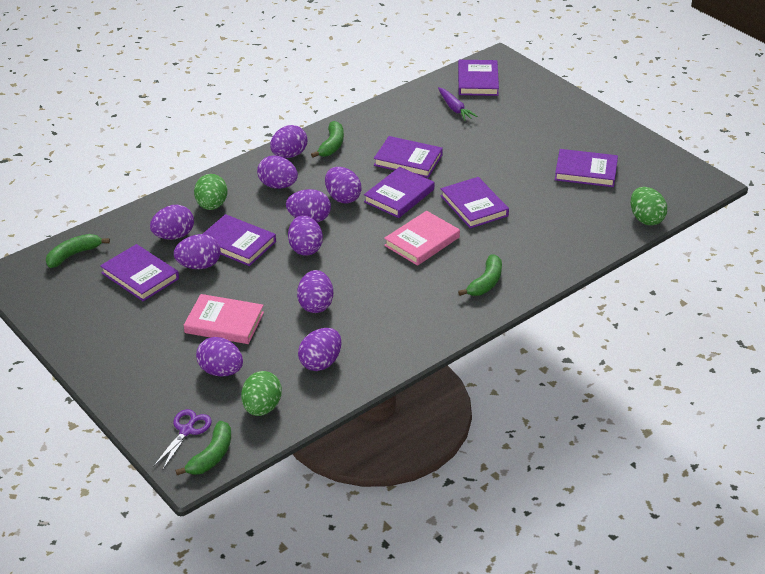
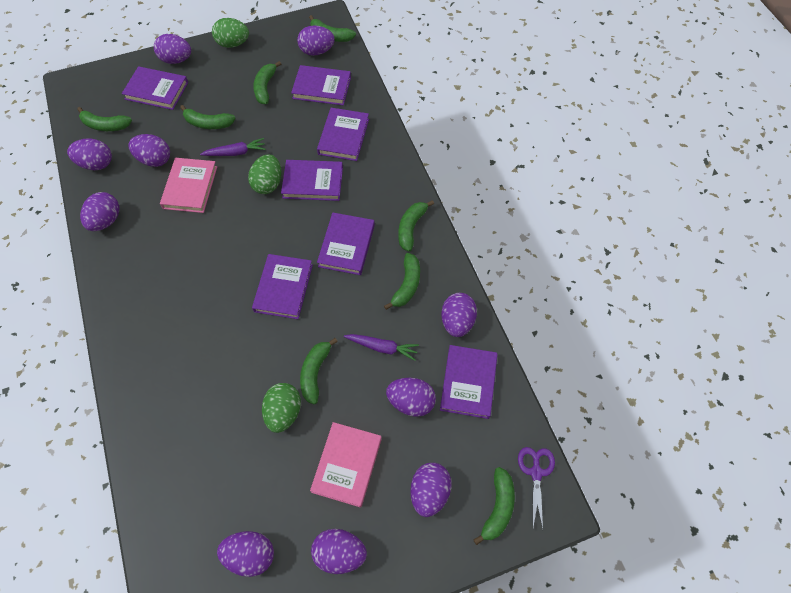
green banana: 4 -> 8
purple carrot: 1 -> 2

